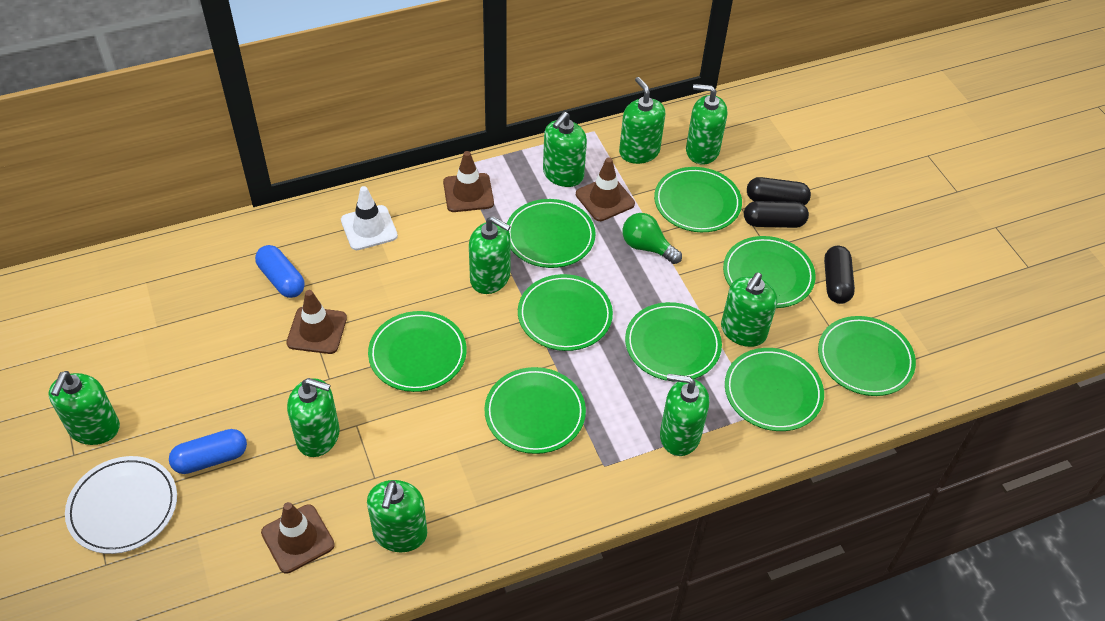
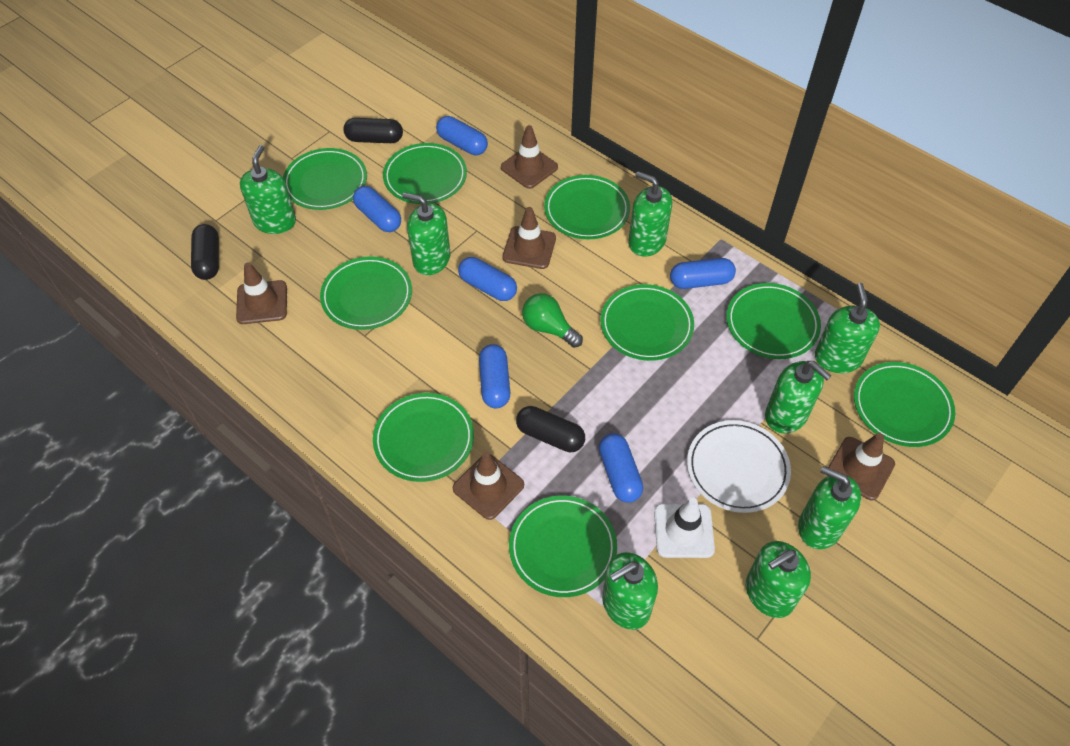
blue capsule: 2 -> 6
brown traffic cone: 4 -> 5
green soap dispenser: 9 -> 8

